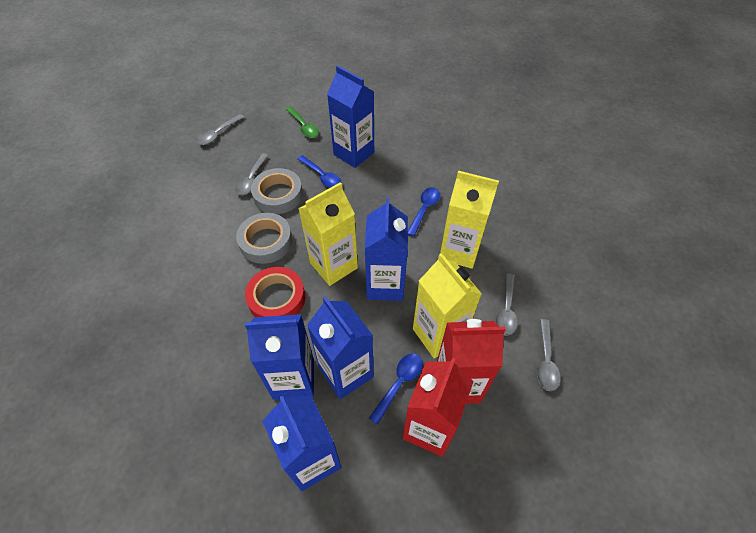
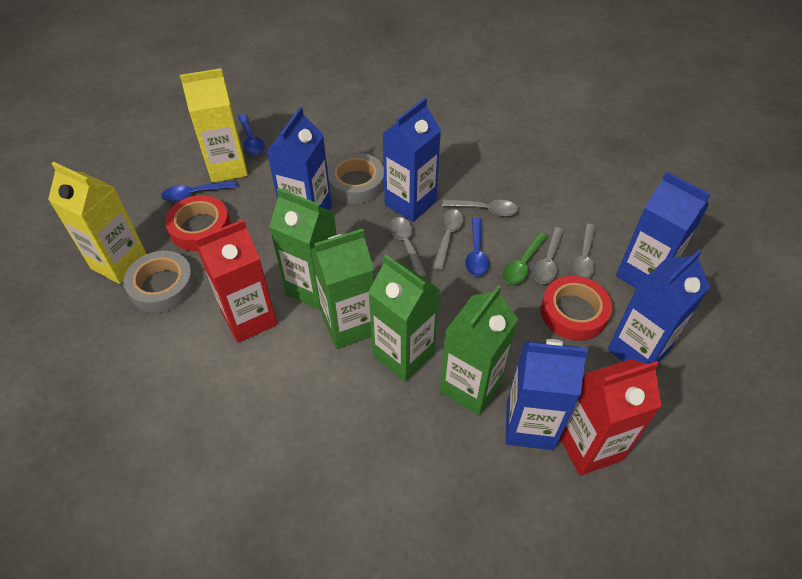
green carton: 0 -> 4
grey spoon: 4 -> 5
red tape: 1 -> 2
yellow carton: 3 -> 2

